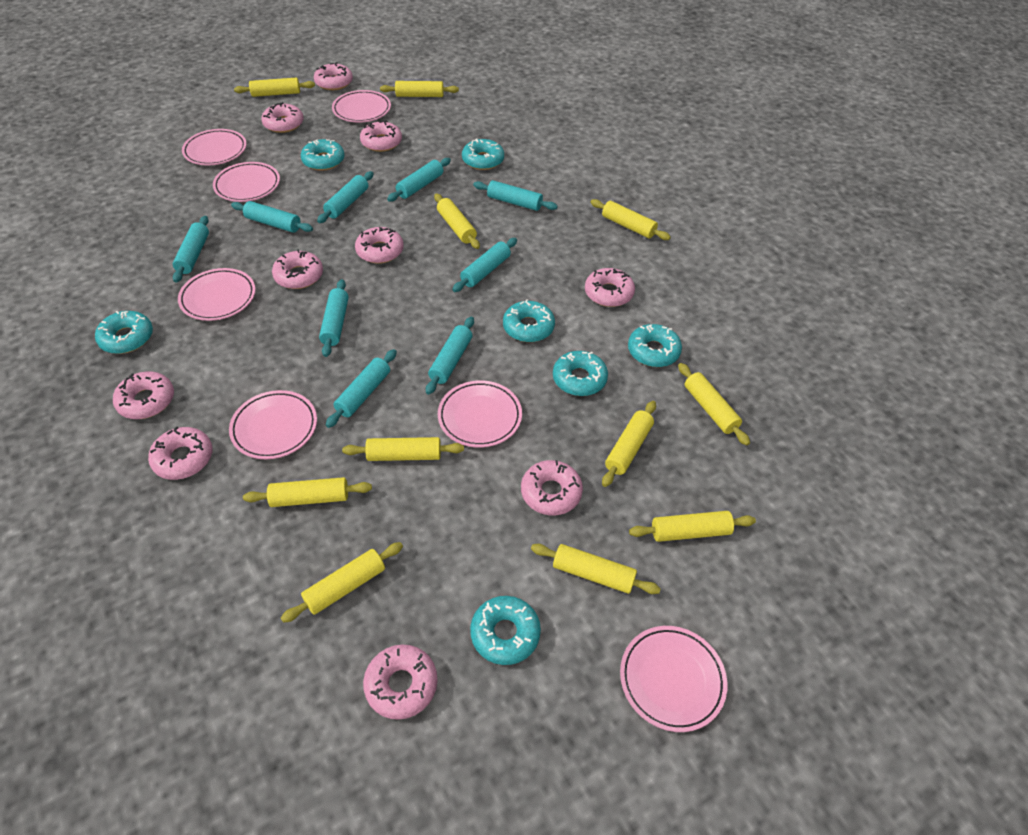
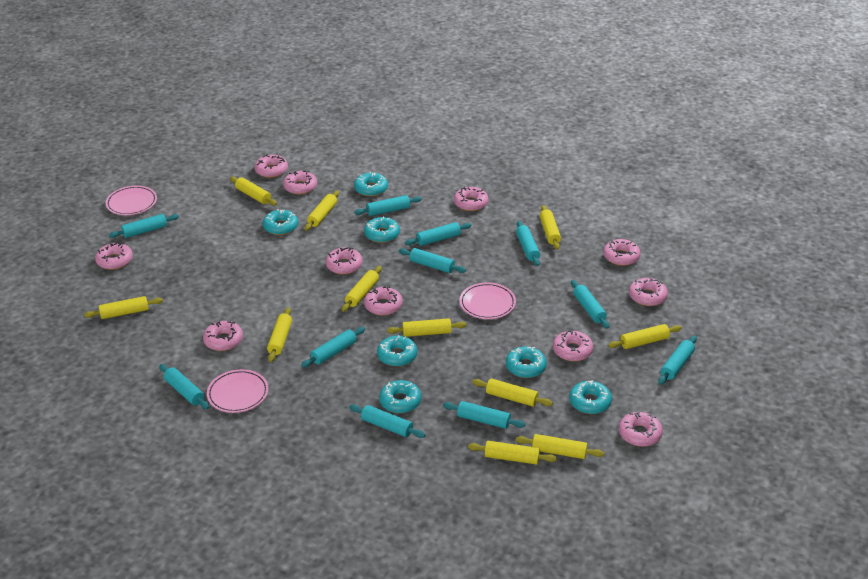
pink donut: 10 -> 11
pink plate: 7 -> 3
turquoise rolling pin: 9 -> 11

